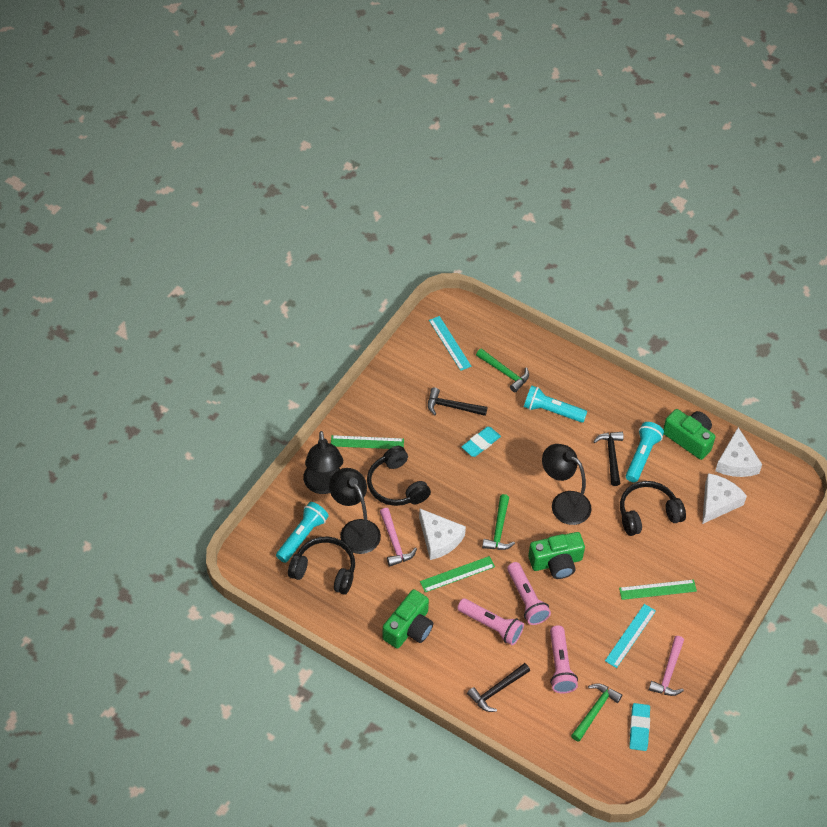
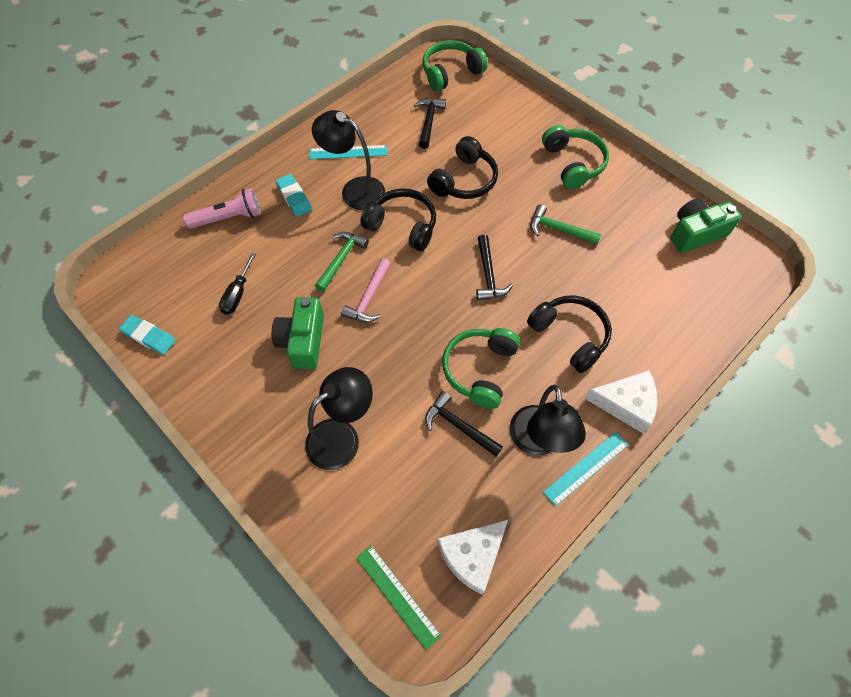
black screwdriver: 0 -> 1
green camera: 3 -> 2
green hammer: 3 -> 2
green headphones: 0 -> 3
green ruler: 3 -> 1
pink flashlight: 3 -> 1
pink hammer: 2 -> 1
turquoise flashlight: 3 -> 0
white cheese: 3 -> 2

